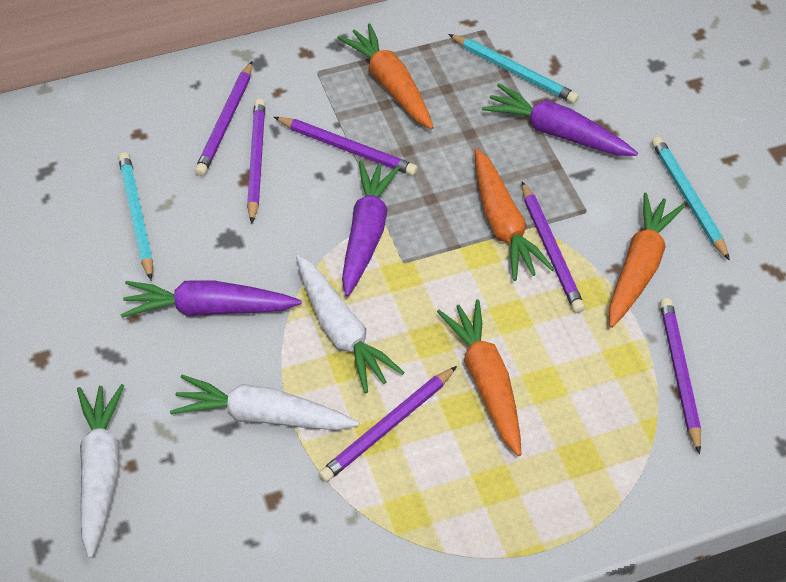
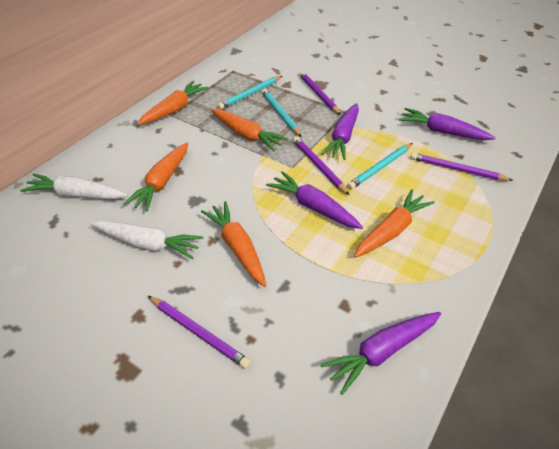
orange carrot: 4 -> 5
purple carrot: 3 -> 4
purple pencil: 6 -> 4
white carrot: 3 -> 2

